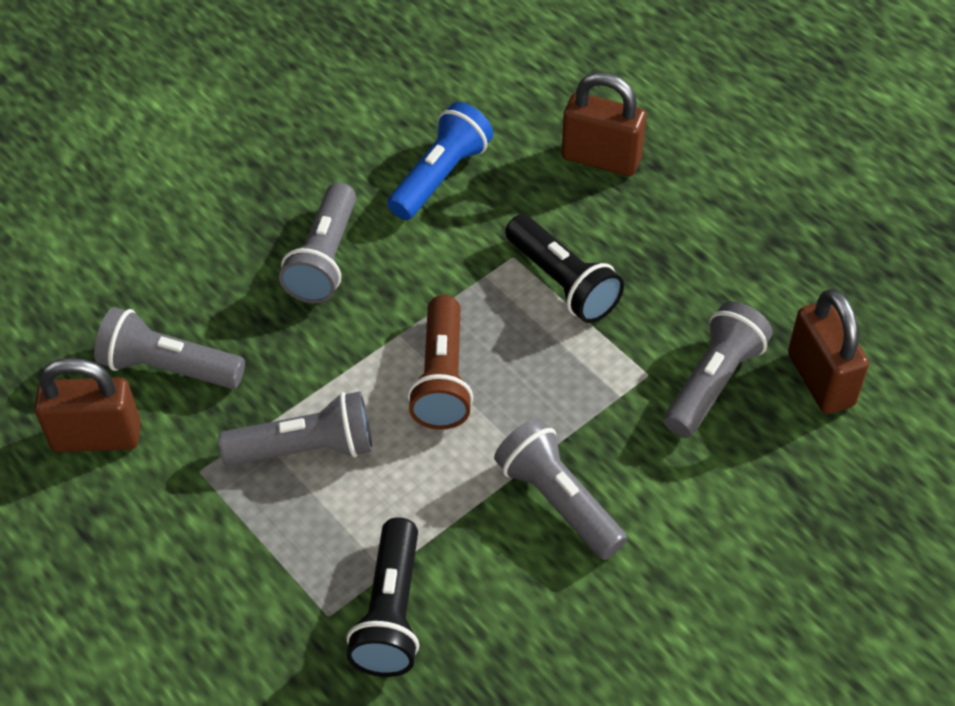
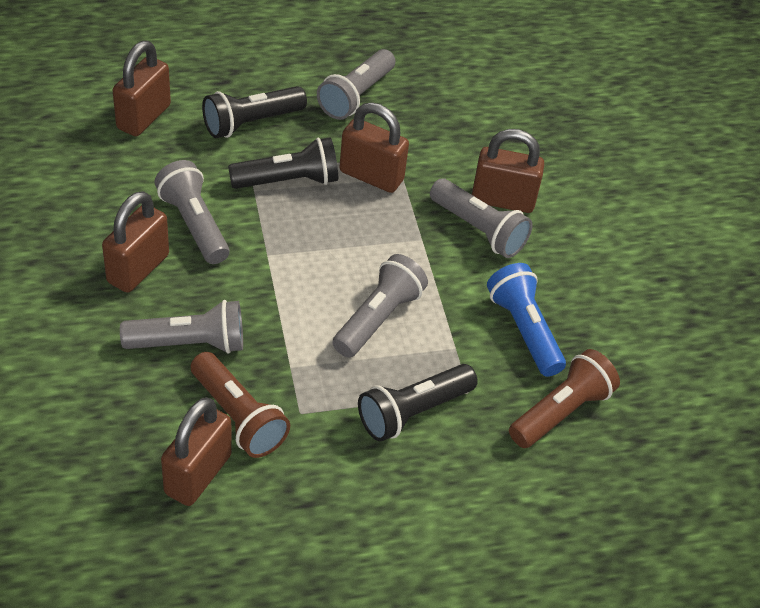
black flashlight: 2 -> 3
brown flashlight: 1 -> 2
brown padlock: 3 -> 5

